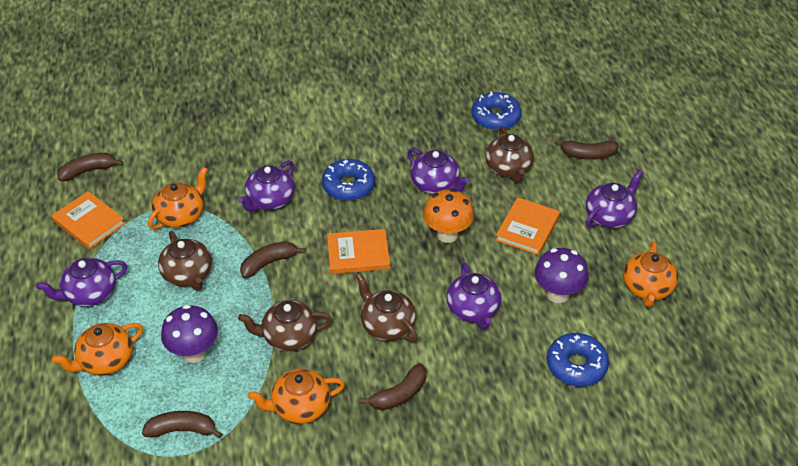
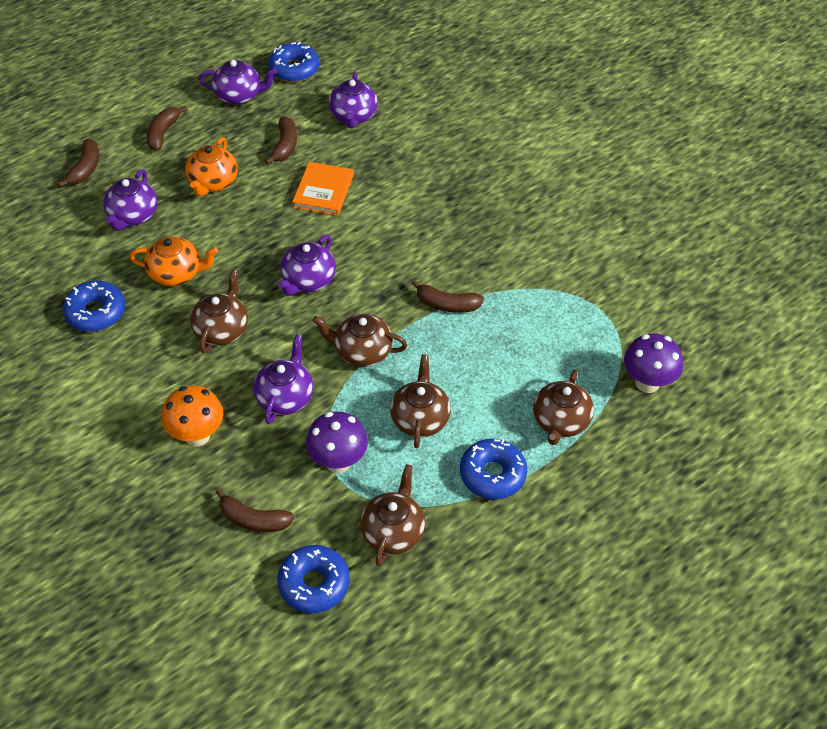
blue donut: 3 -> 4
brown teapot: 4 -> 5
orange book: 3 -> 1
orange teapot: 4 -> 2

